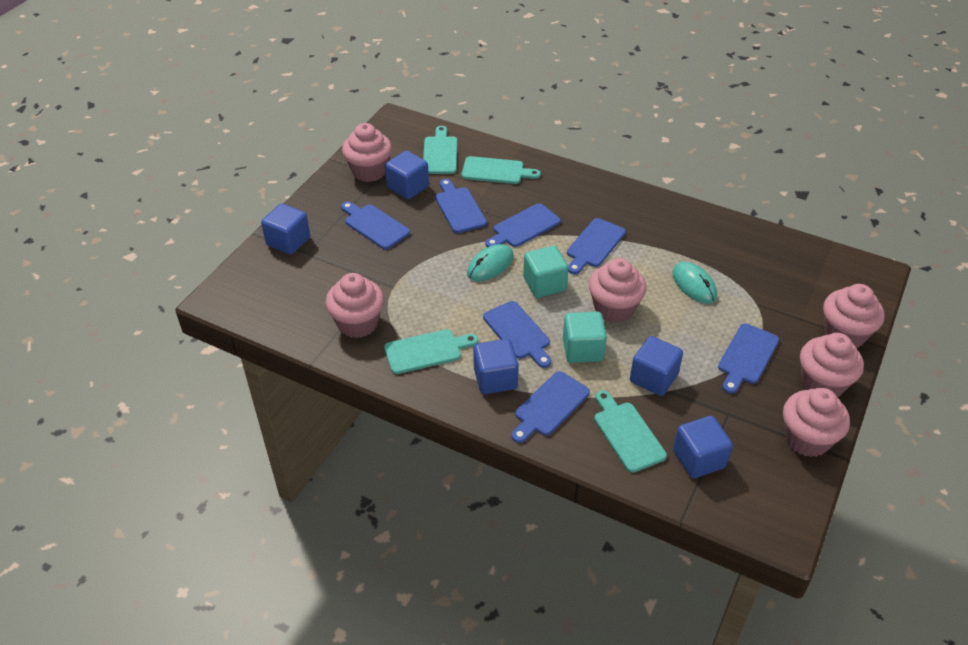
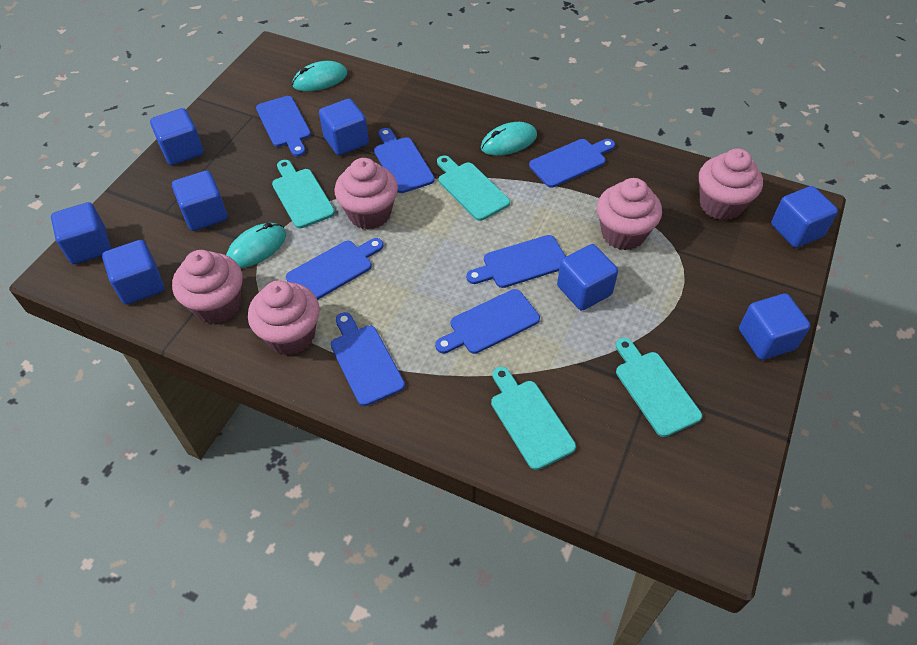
blue cube: 5 -> 8
pink cupcake: 6 -> 5
turquoise cube: 2 -> 0
turquoise mouse: 2 -> 3

